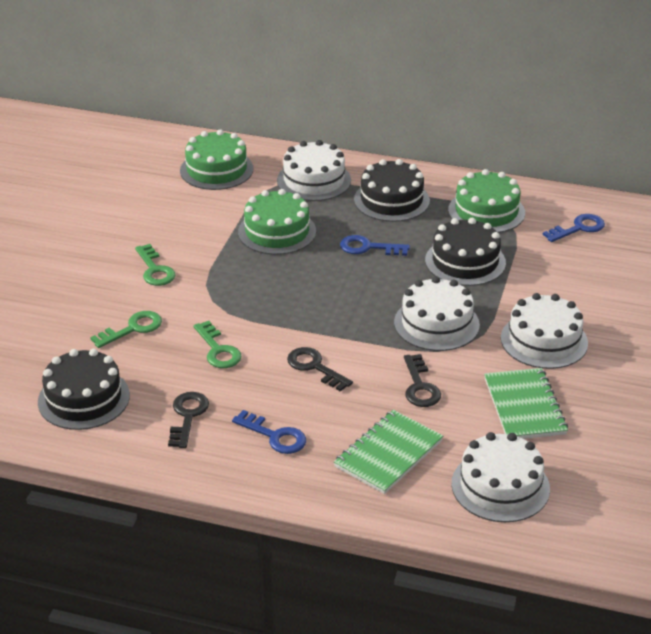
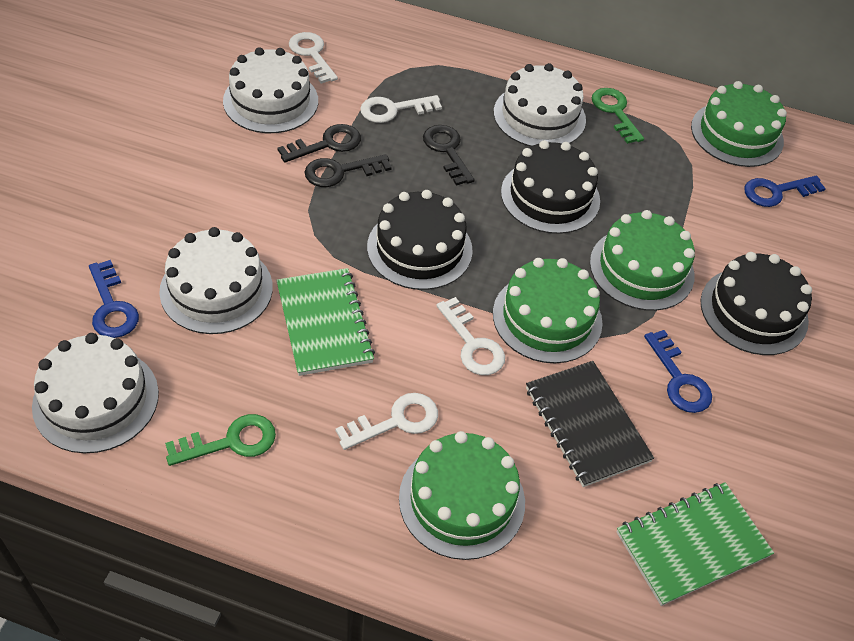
black notebook: 0 -> 1
green cake: 3 -> 4
green key: 3 -> 2
white key: 0 -> 4

